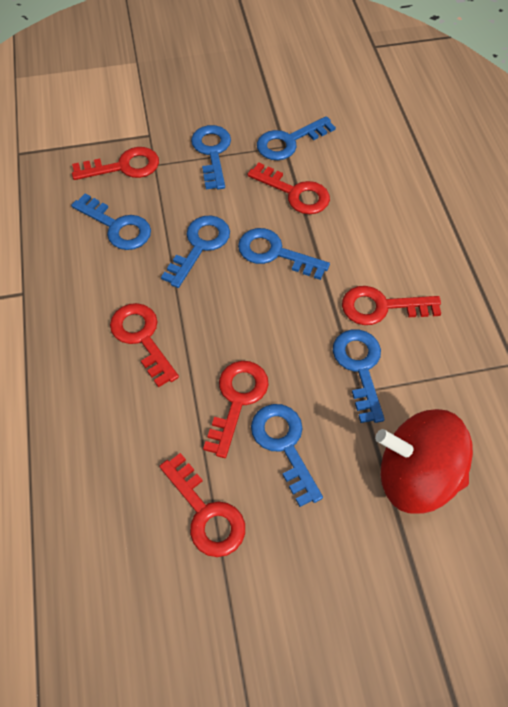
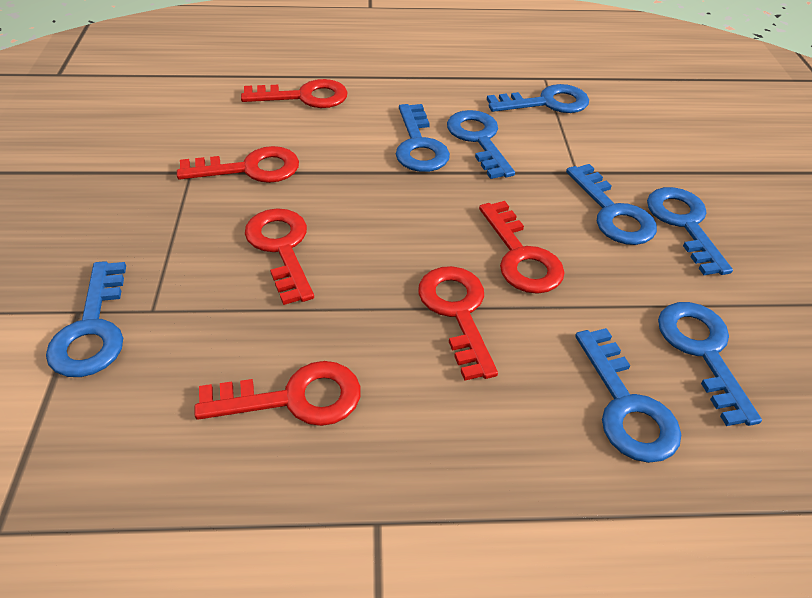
blue key: 7 -> 8
red spinning top: 1 -> 0

